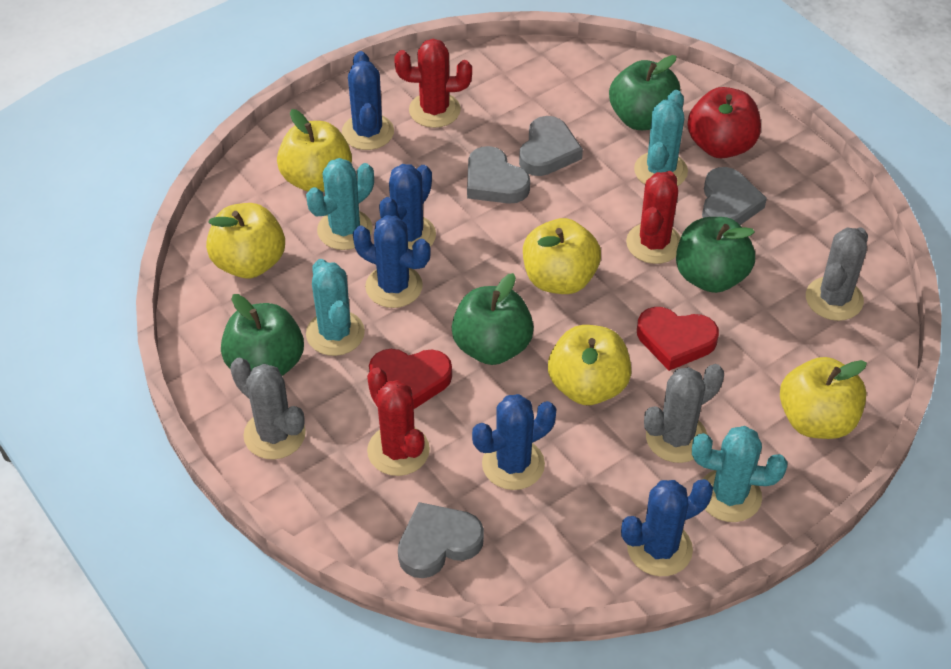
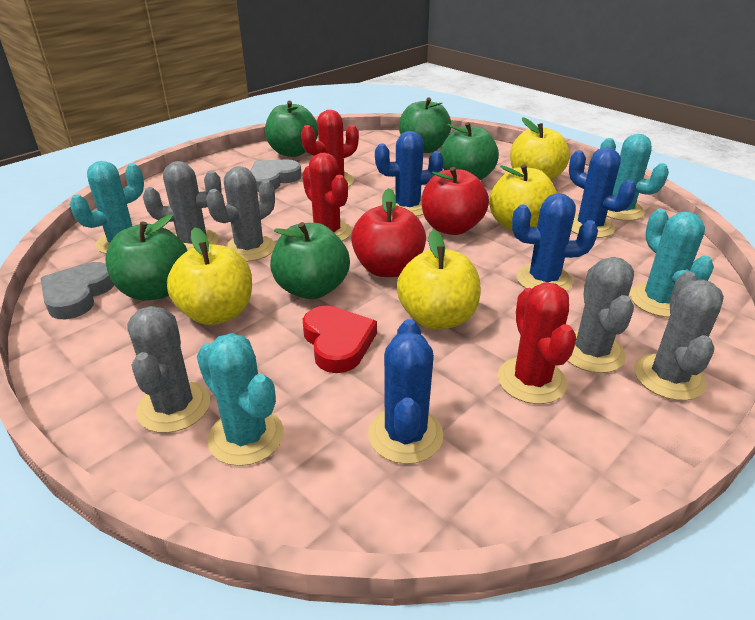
blue cactus: 5 -> 4
green apple: 4 -> 5
grey cactus: 3 -> 5
grey heart: 4 -> 2
red apple: 1 -> 2
red heart: 2 -> 1
yellow apple: 5 -> 4

